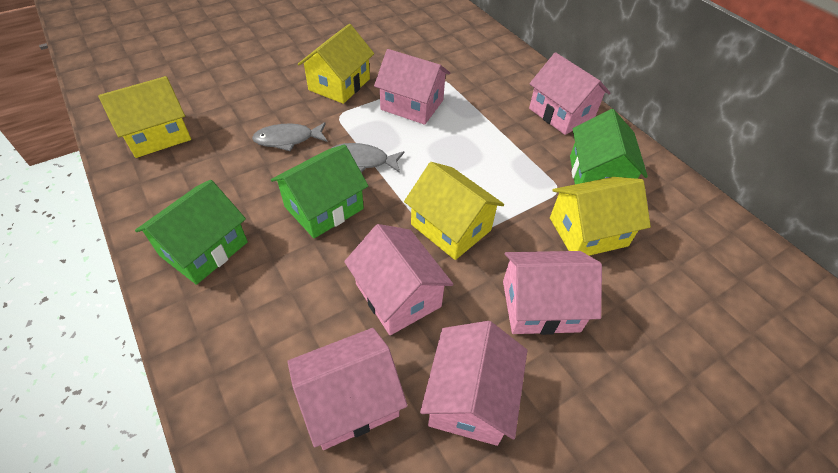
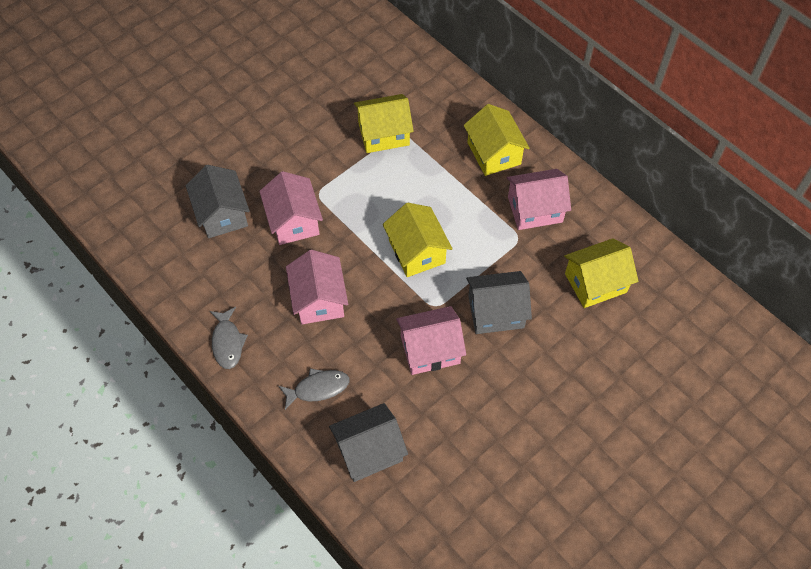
green house: 3 -> 0
grey house: 0 -> 3
pink house: 6 -> 4

